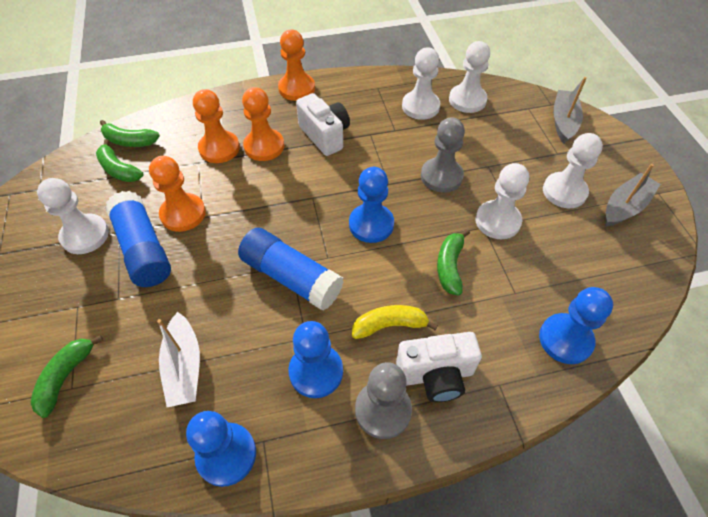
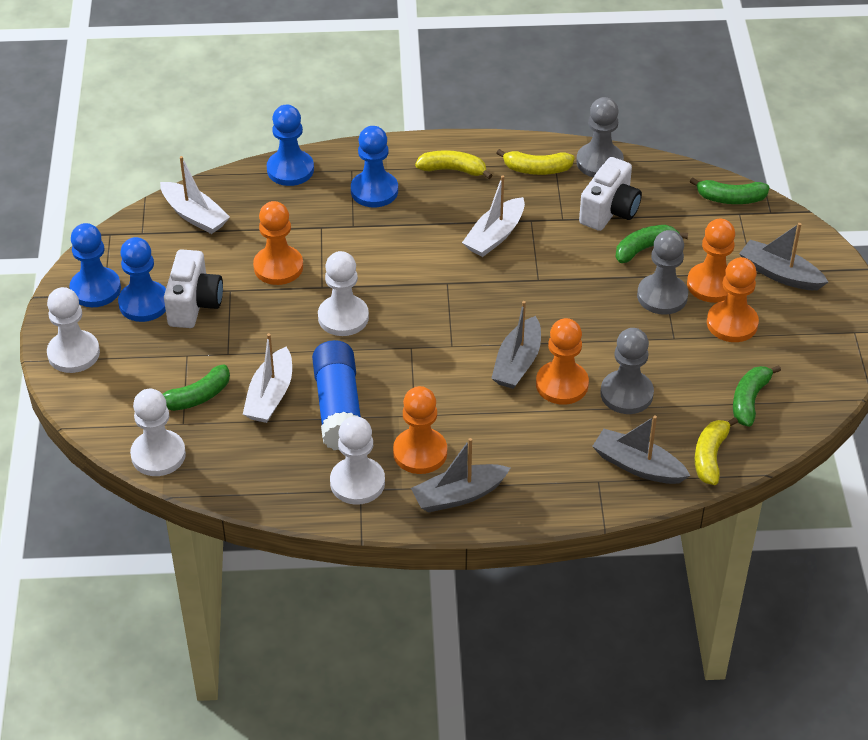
blue glue stick: 2 -> 1
grey boat: 2 -> 4
grey pawn: 2 -> 3
orange pawn: 4 -> 5
white boat: 1 -> 3
white pawn: 5 -> 4
yellow banana: 1 -> 3

